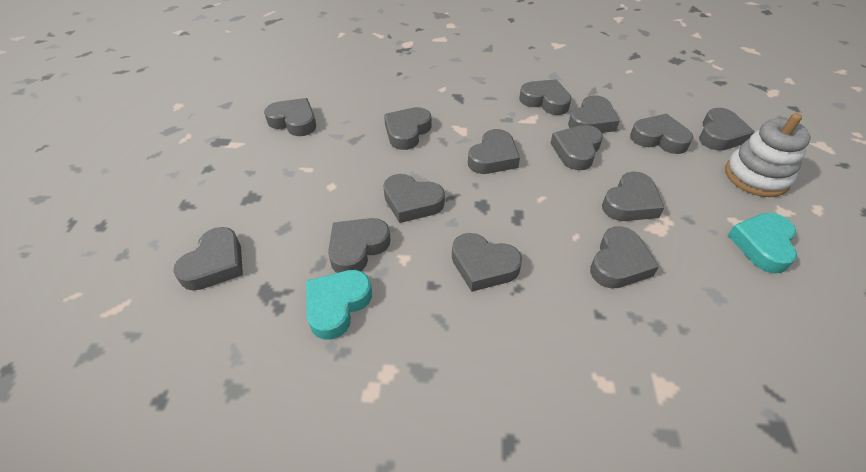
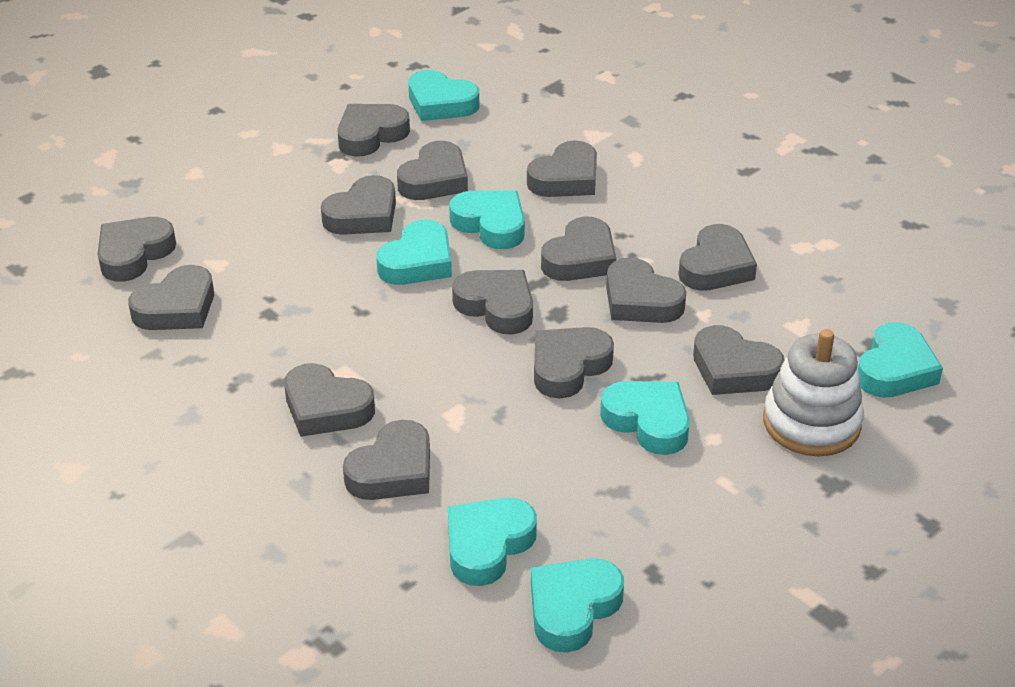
turquoise heart: 2 -> 7

